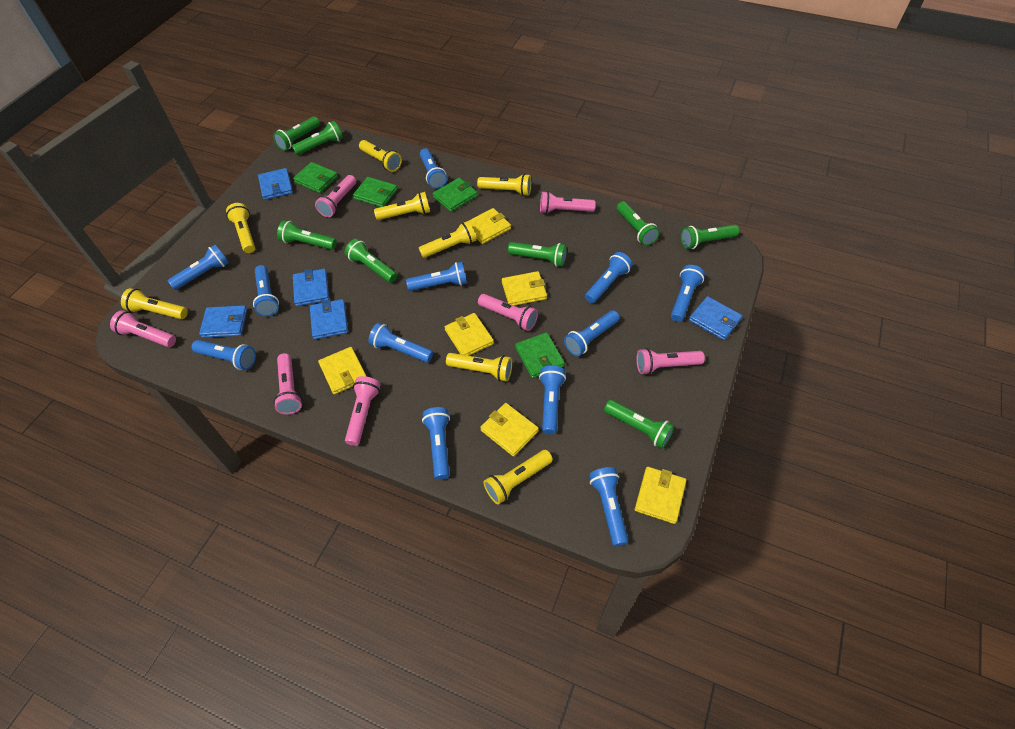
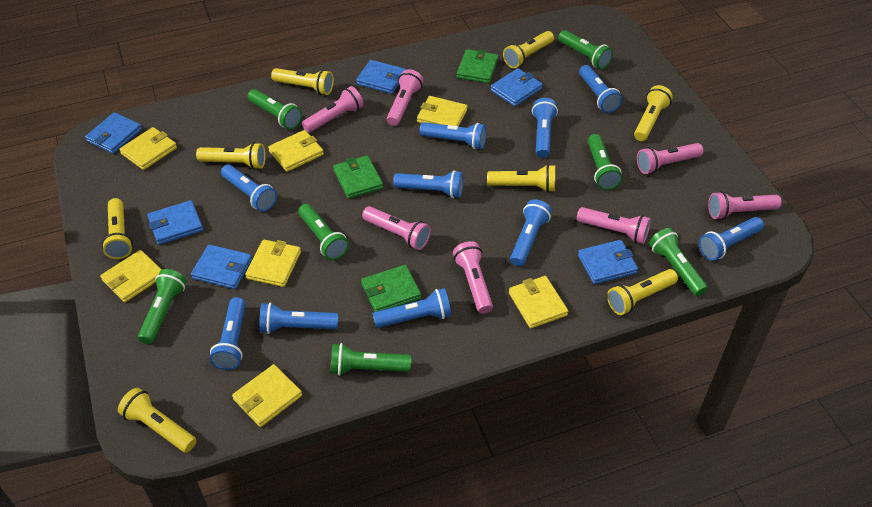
blue flashlight: 12 -> 10
blue wallet: 5 -> 6
green flashlight: 8 -> 7
green wallet: 4 -> 3
yellow wallet: 6 -> 7

